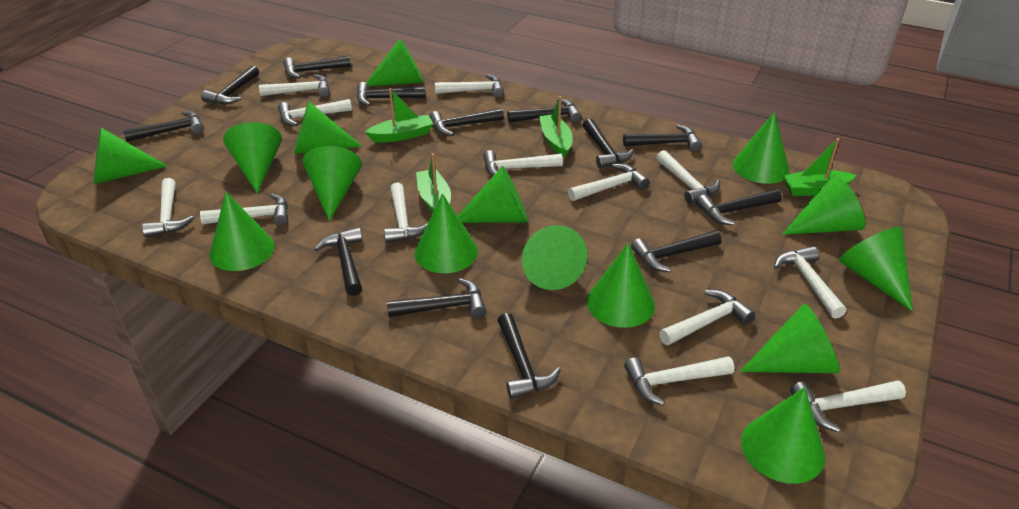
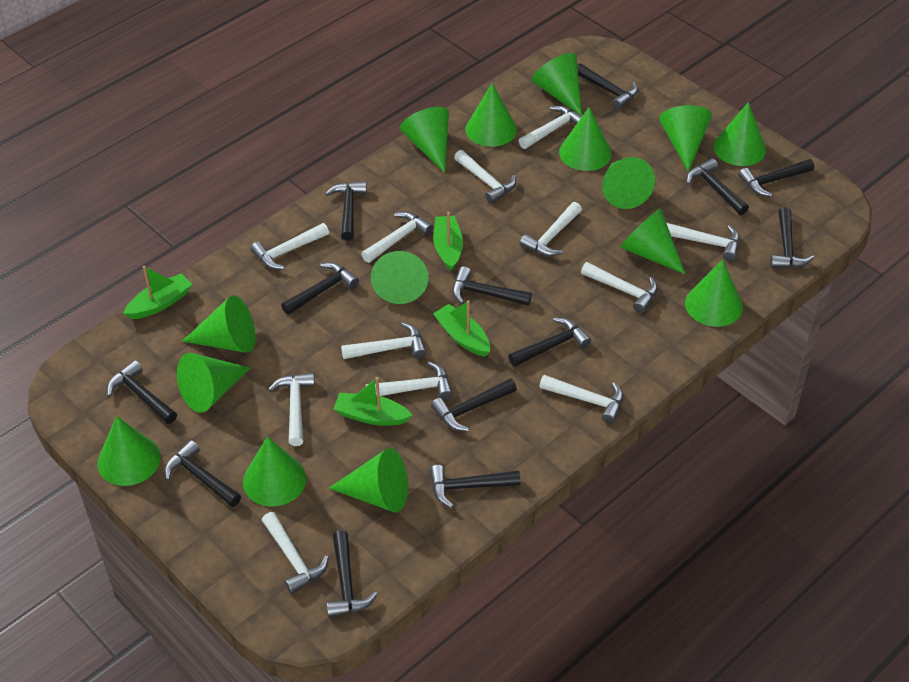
white hammer: 13 -> 12

